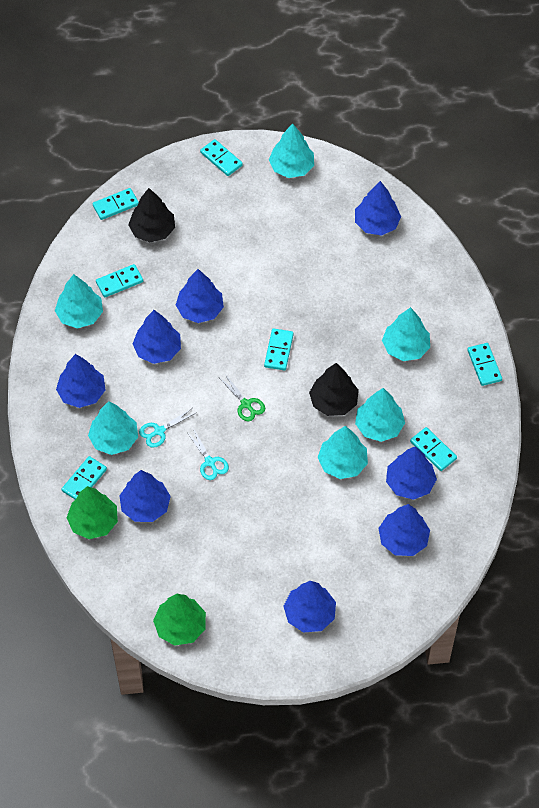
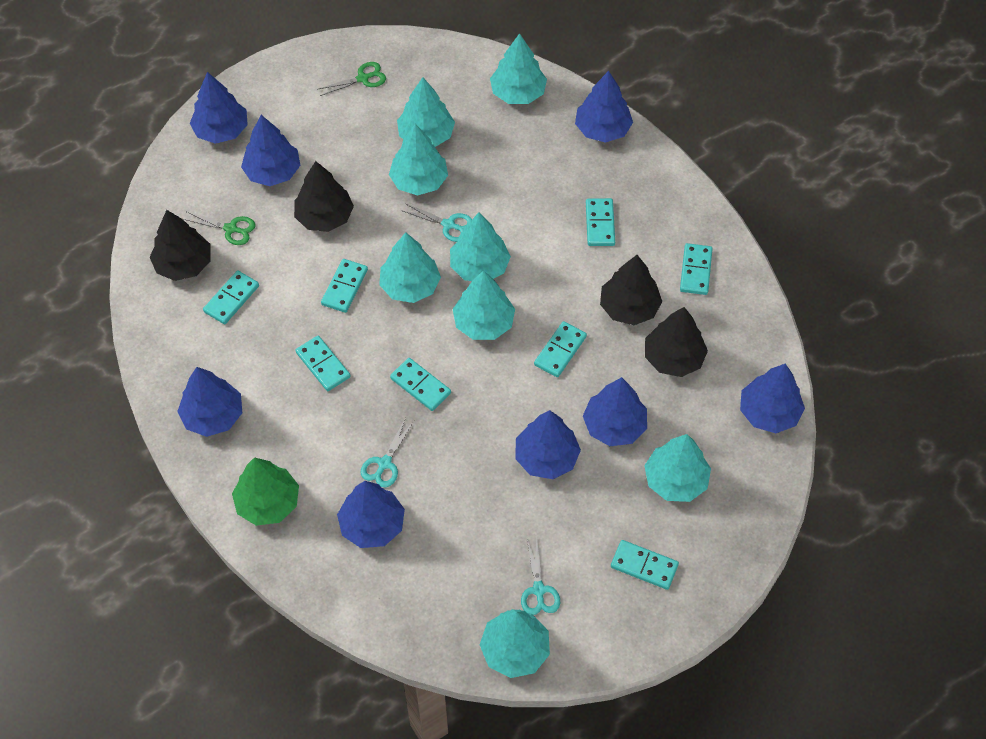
black tree: 2 -> 4
green scissors: 1 -> 2
green tree: 2 -> 1
turquoise domino: 7 -> 8
turquoise scissors: 2 -> 3
turquoise tree: 6 -> 8

